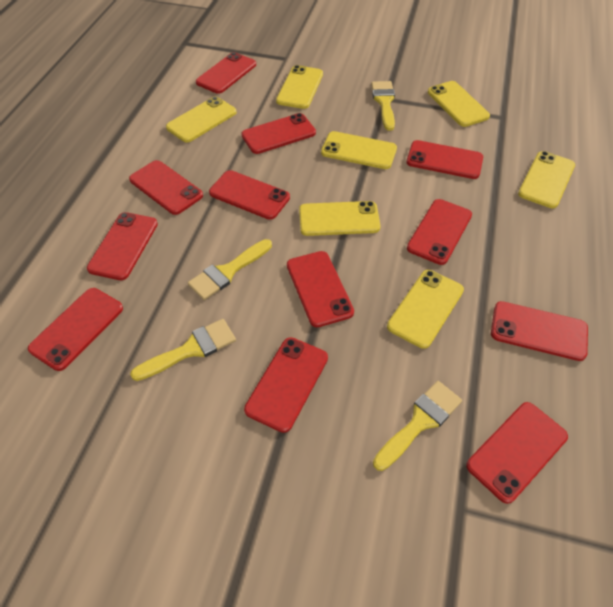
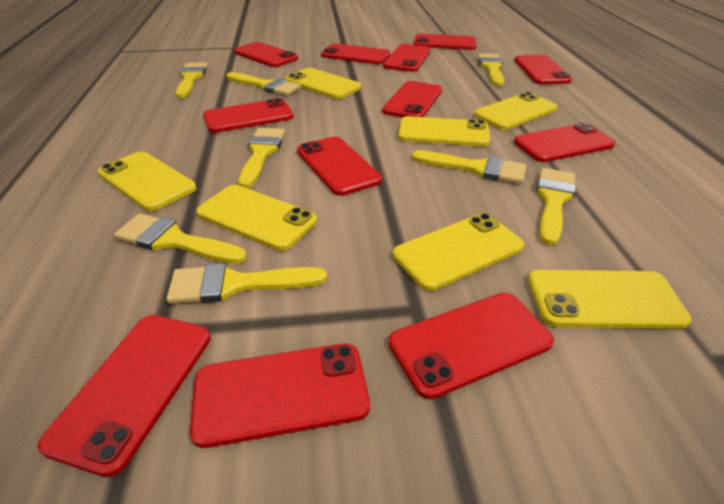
yellow brush: 4 -> 8

